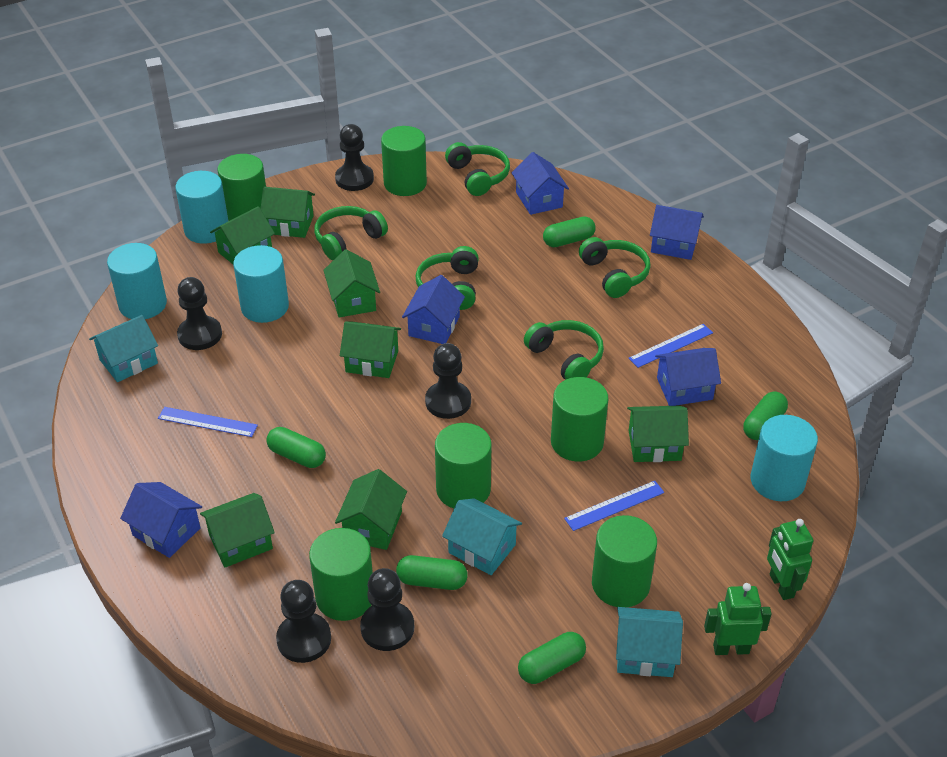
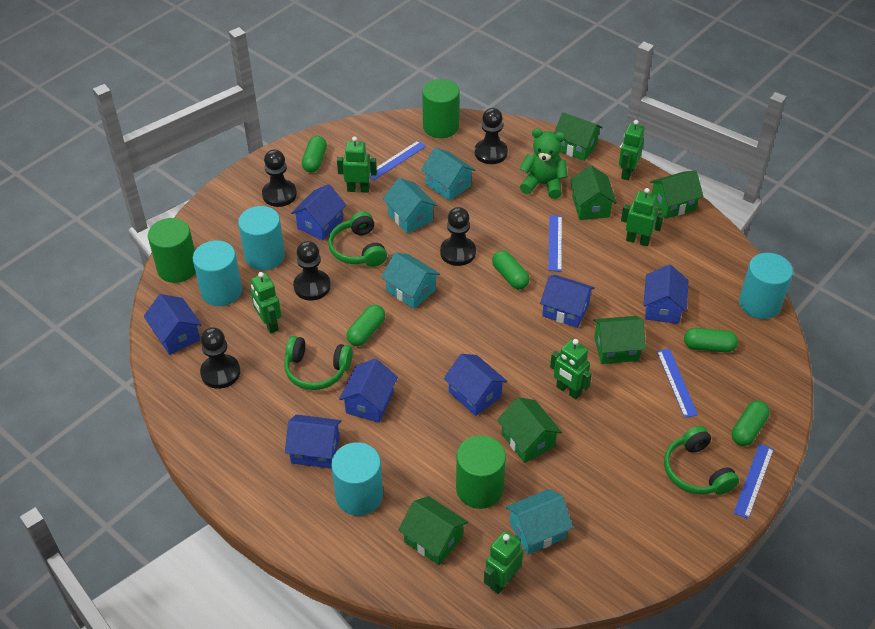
blue house: 5 -> 7
blue ruler: 3 -> 4
green cylinder: 6 -> 3
green headphones: 5 -> 3
green house: 7 -> 6
green robot: 2 -> 6
green teddy bear: 0 -> 1
turquoise house: 3 -> 4

